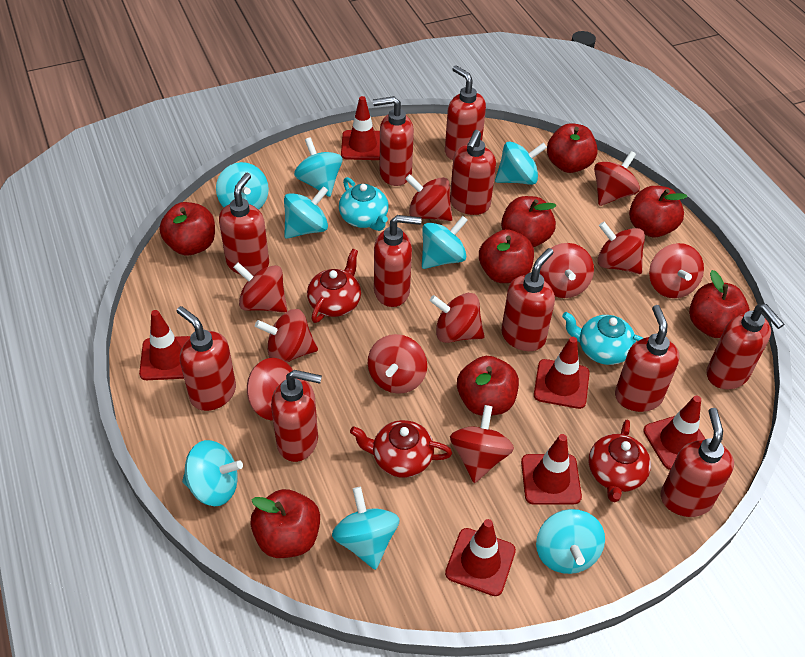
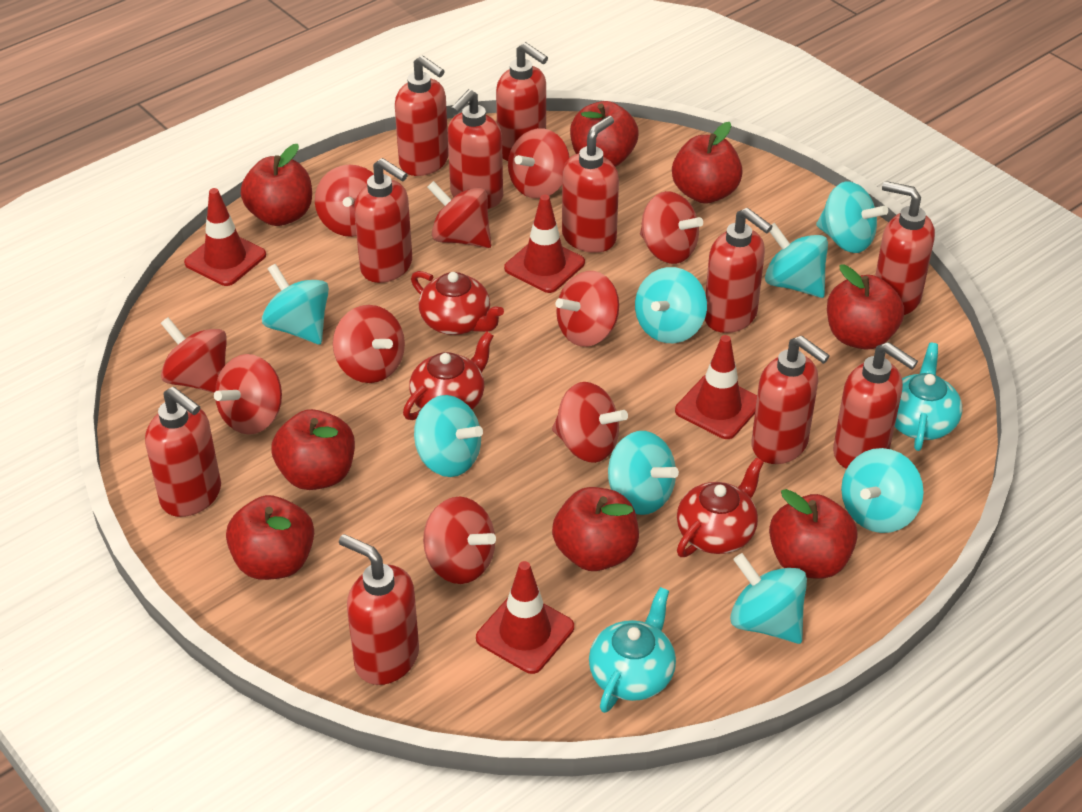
red spinning top: 11 -> 10
red traffic cone: 6 -> 4

